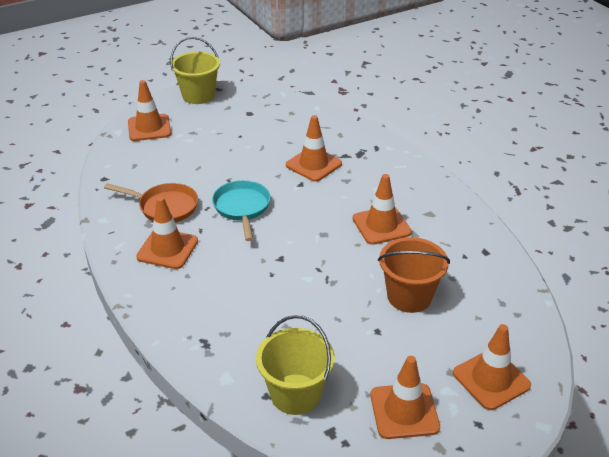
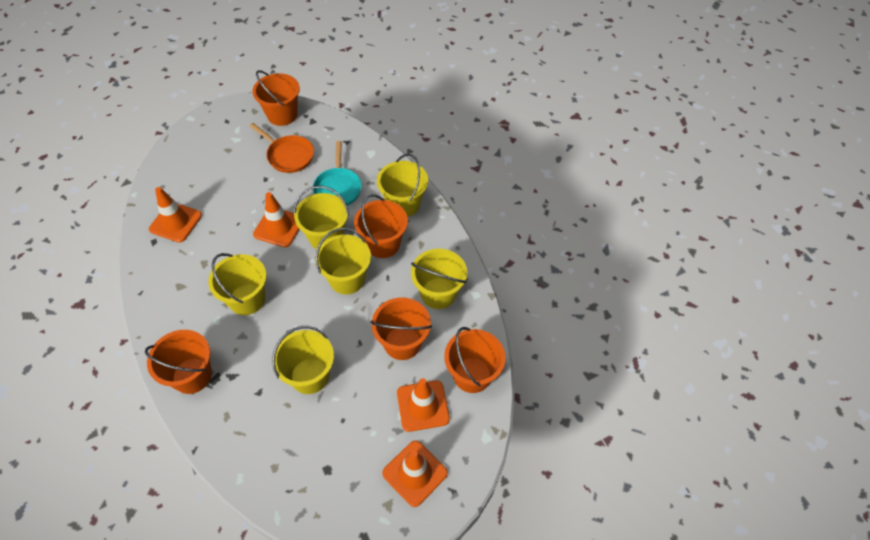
orange bucket: 1 -> 5
orange traffic cone: 6 -> 4
yellow bucket: 2 -> 6

